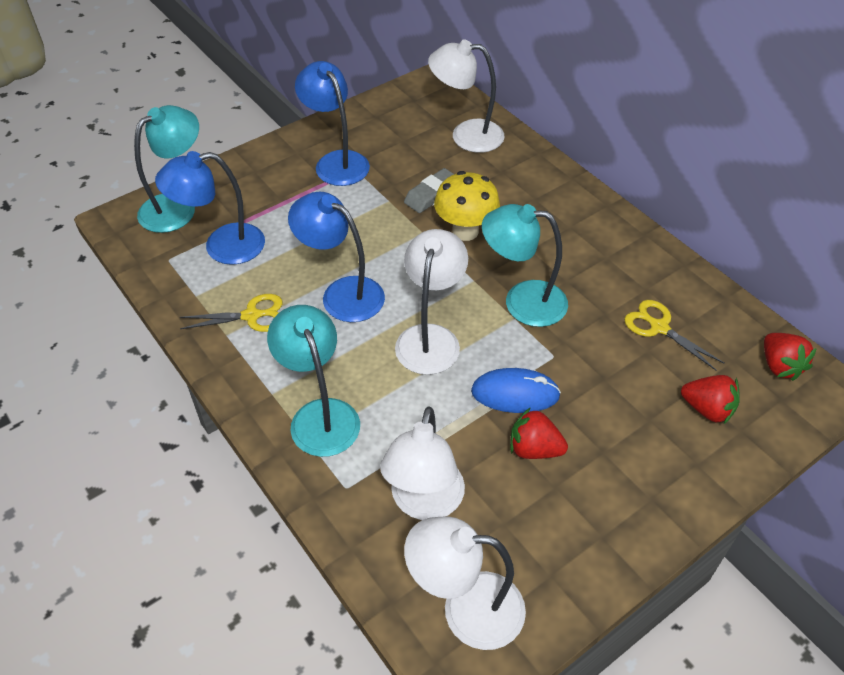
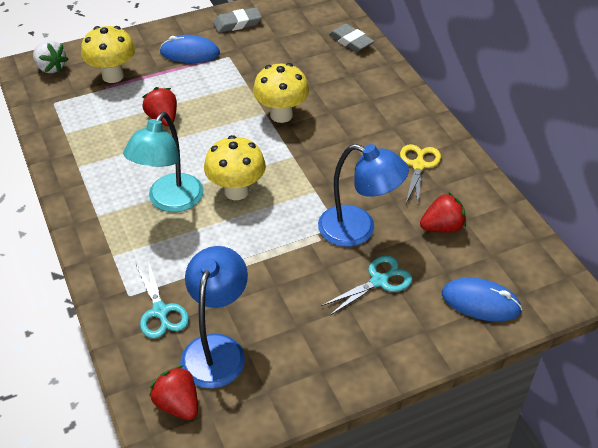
blue lamp: 3 -> 2
blue mouse: 1 -> 2
grey eraser: 1 -> 2
turquoise lamp: 3 -> 1
turquoise scissors: 0 -> 2
white lamp: 4 -> 0
white strawberry: 0 -> 1
yellow mushroom: 1 -> 3
yellow scissors: 2 -> 1

